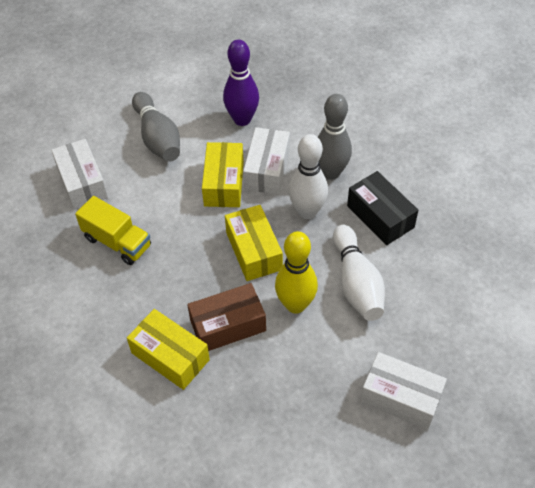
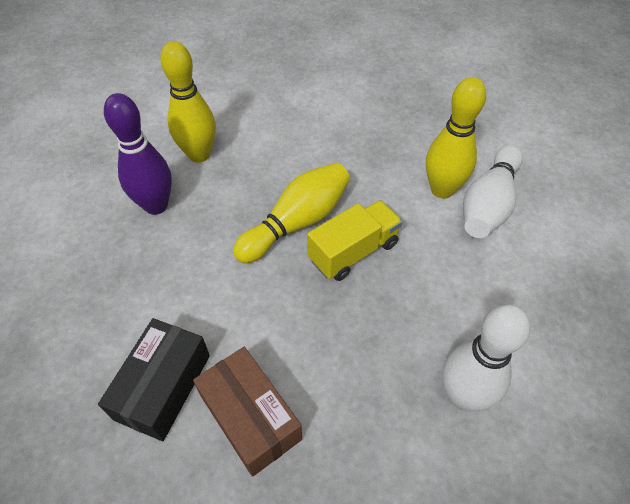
grey bowling pin: 2 -> 0
white box: 3 -> 0
yellow bowling pin: 1 -> 3
yellow box: 3 -> 0

